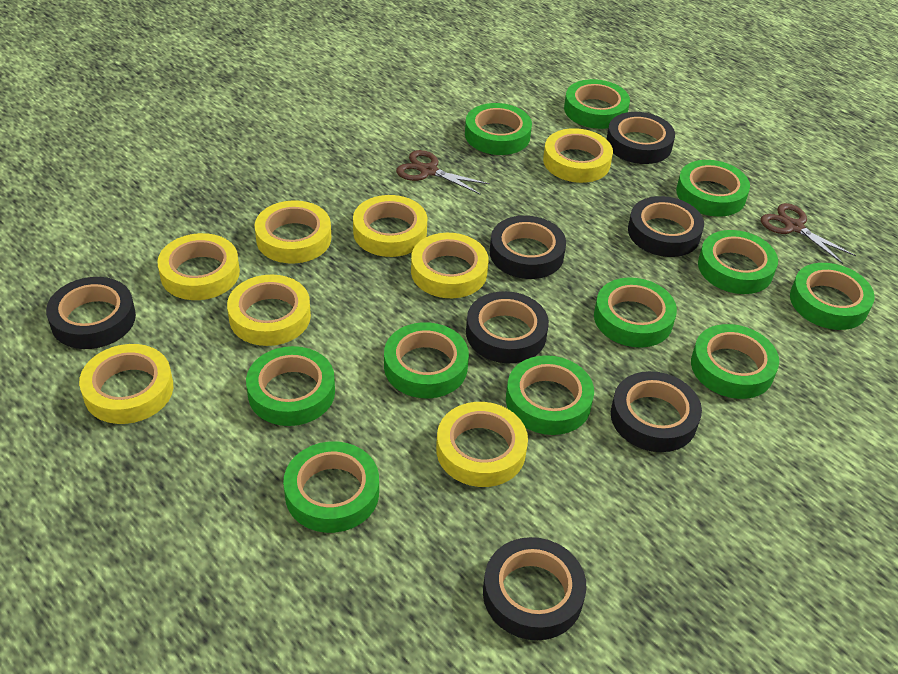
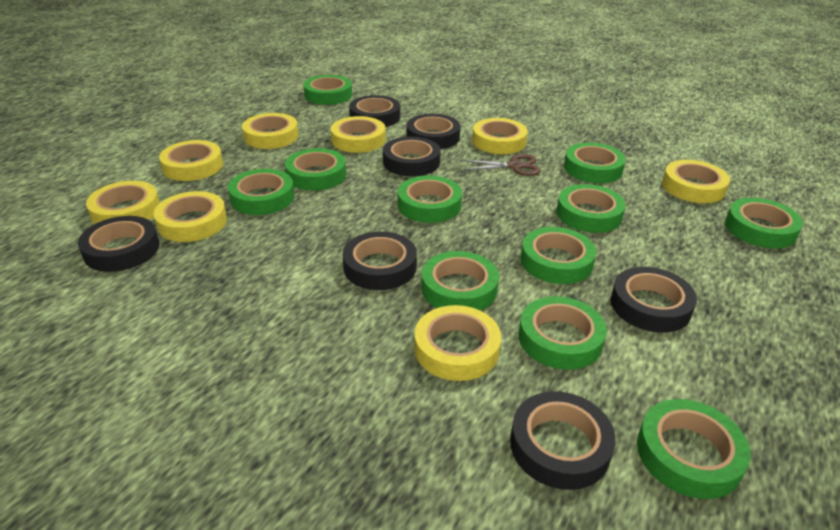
brown scissors: 2 -> 1

